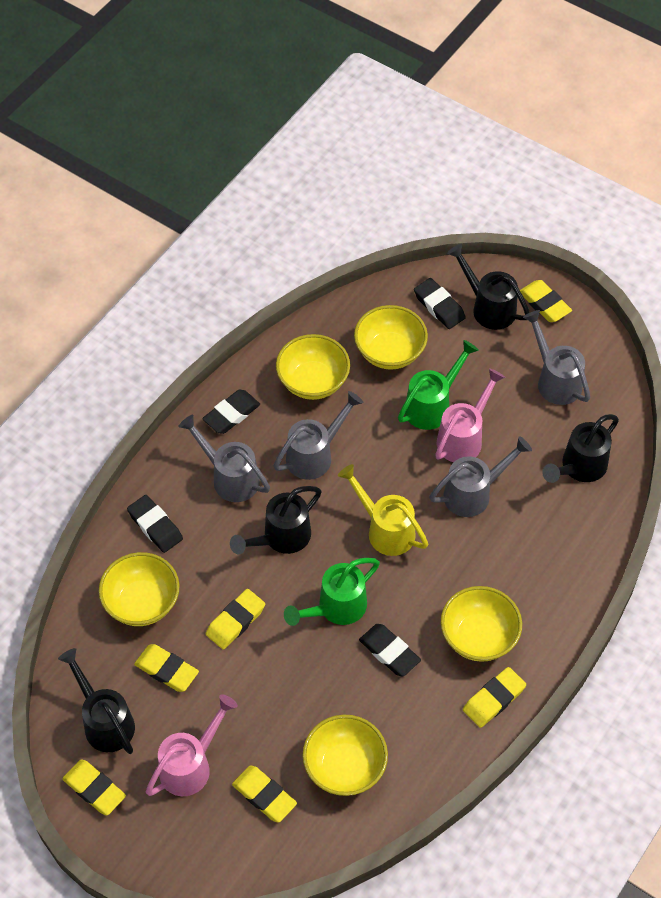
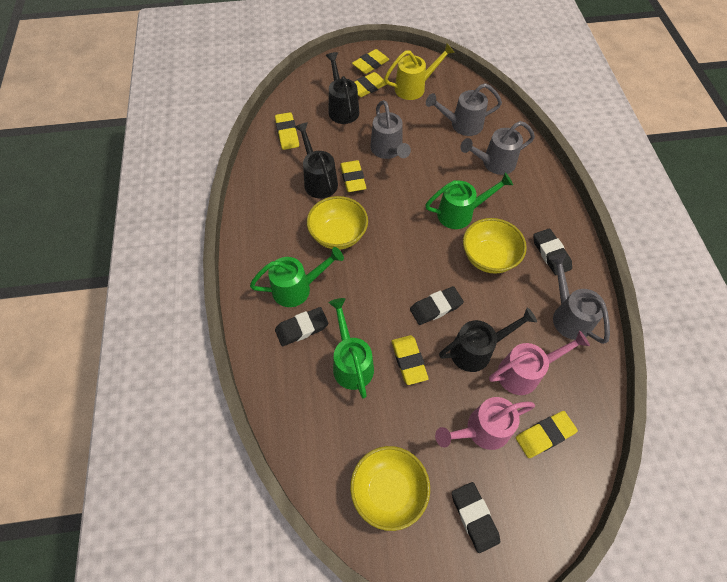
black watering can: 4 -> 3
green watering can: 2 -> 3
yellow bowl: 5 -> 3

